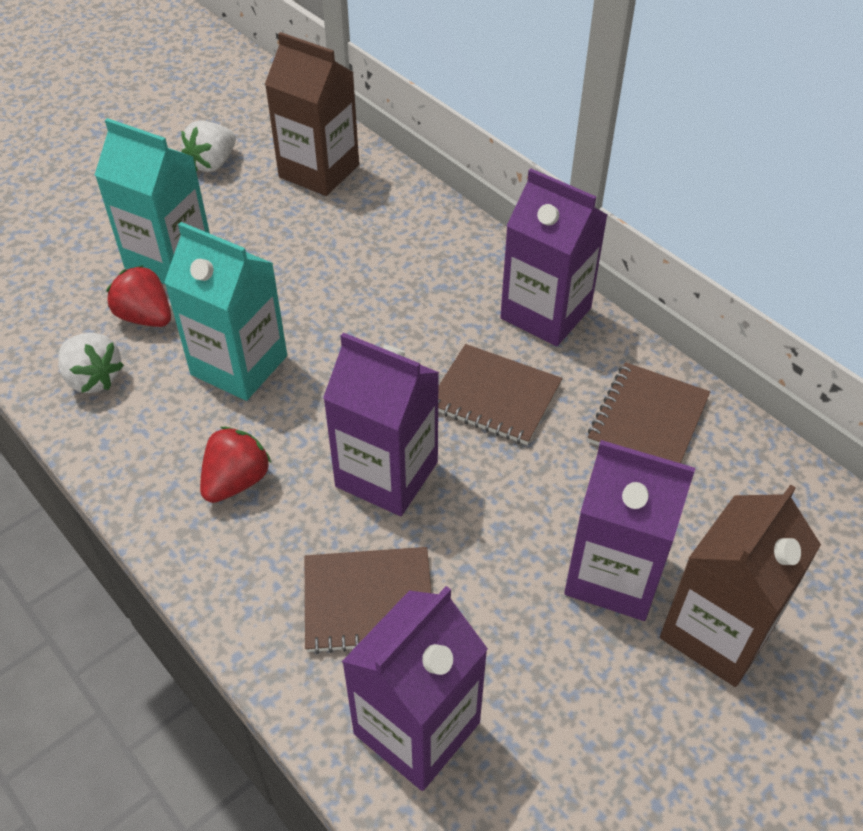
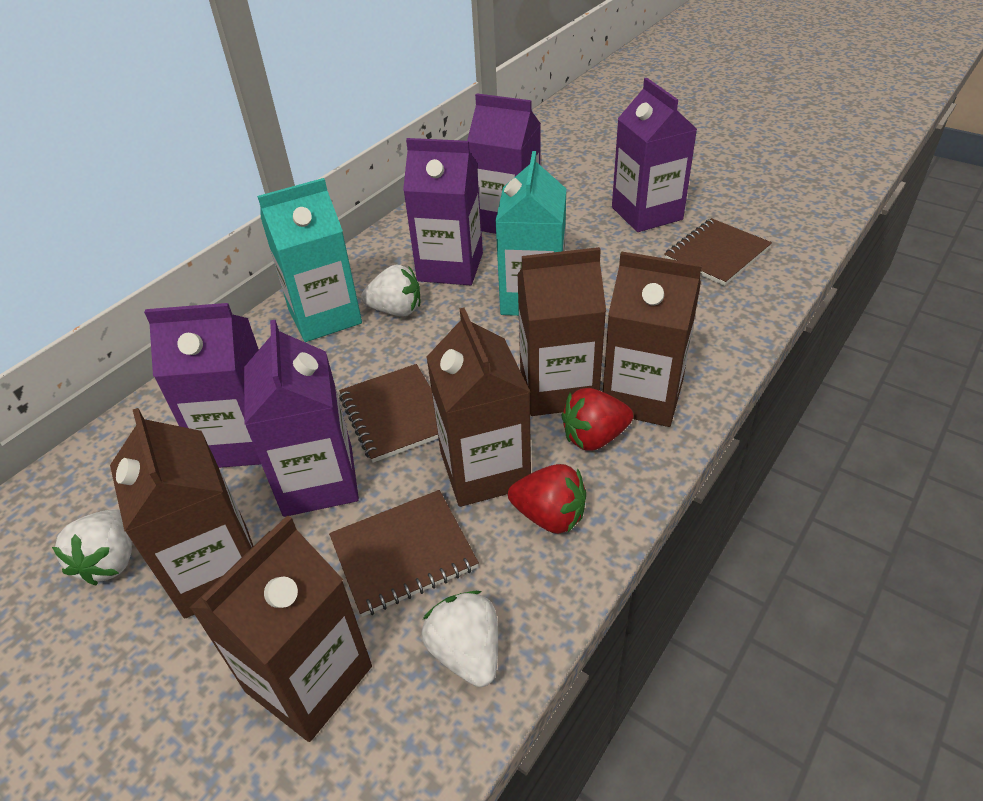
brown carton: 2 -> 5
purple carton: 4 -> 5
white strawberry: 2 -> 3

